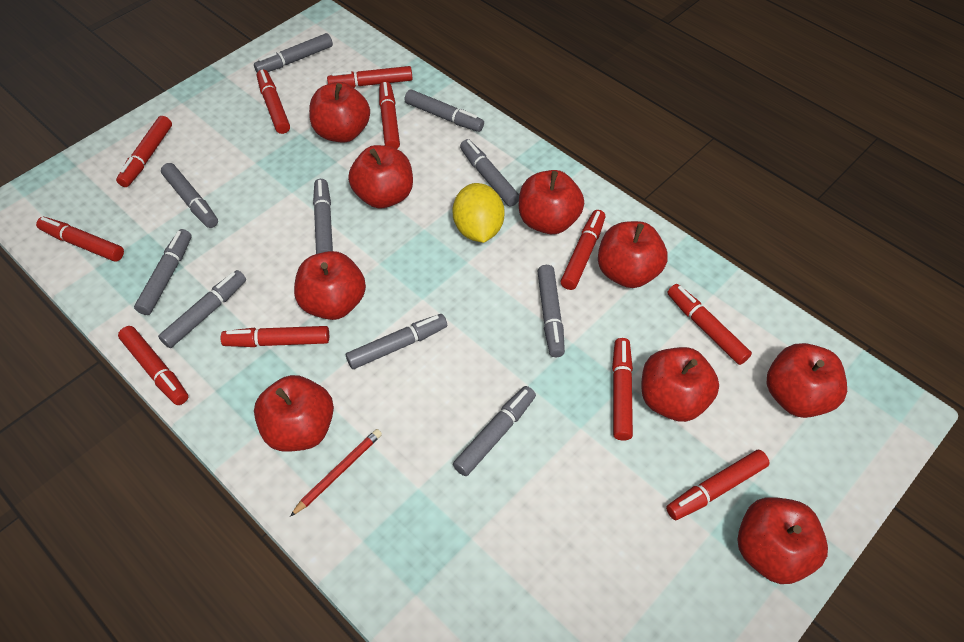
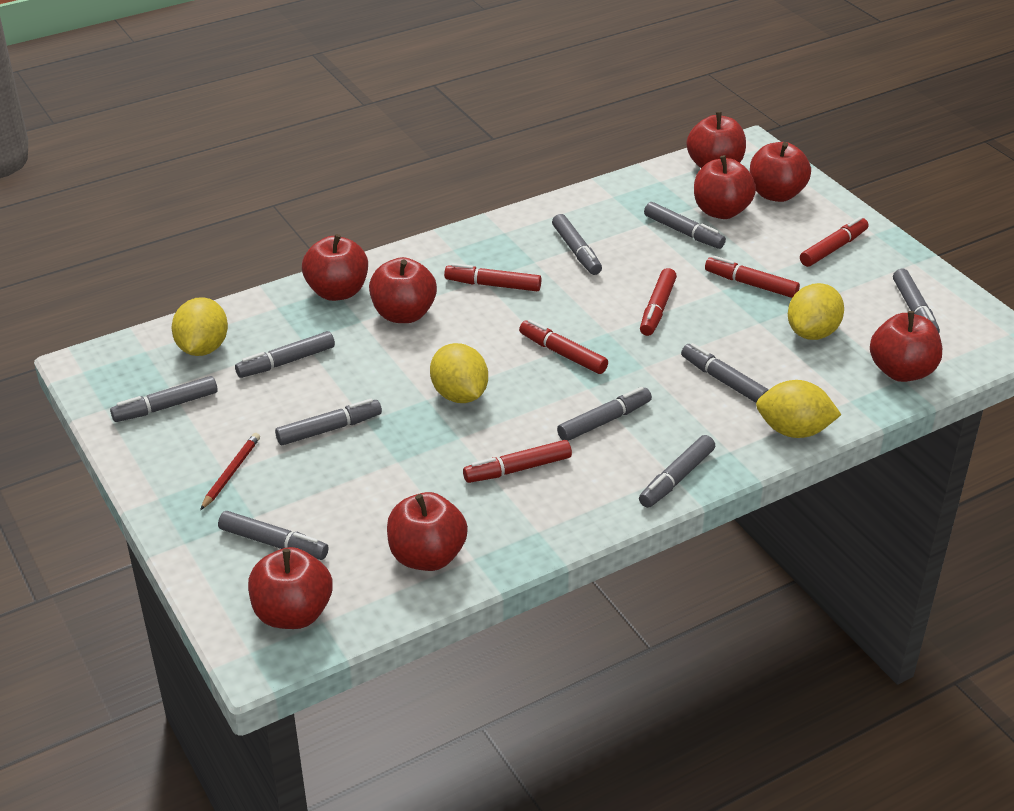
red apple: 9 -> 8
red marker: 11 -> 6
yellow lemon: 1 -> 4

